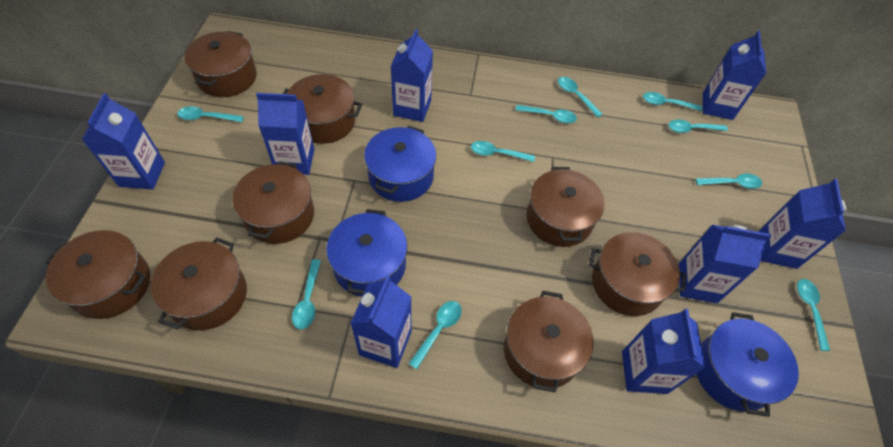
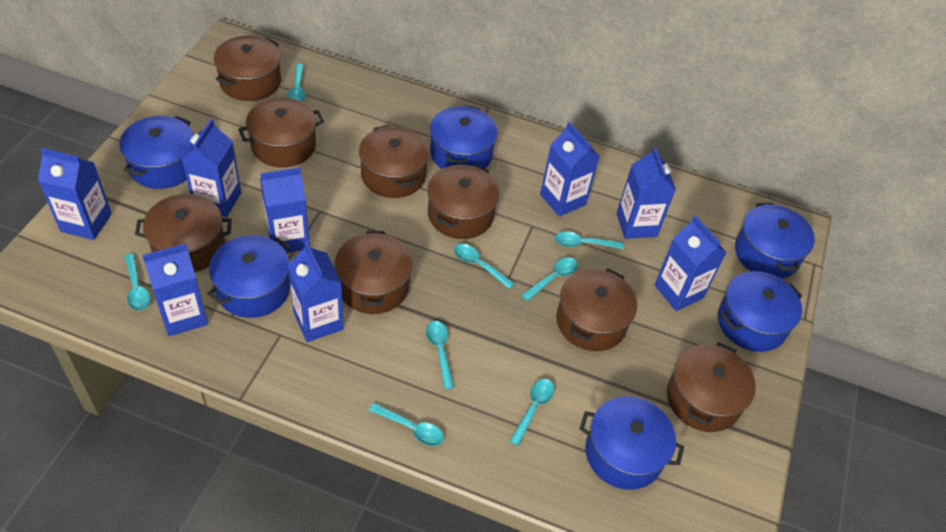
blue pot: 3 -> 6
turquoise spoon: 10 -> 8

